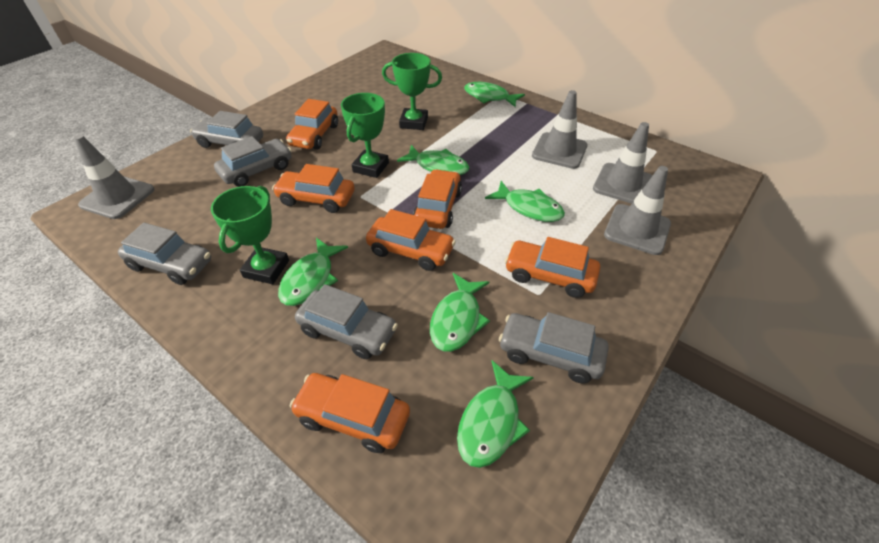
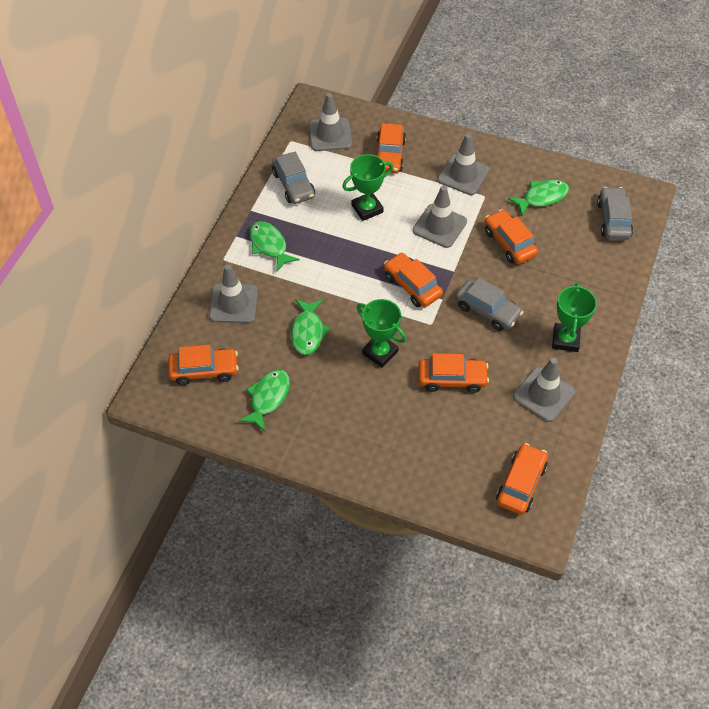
green fish: 6 -> 4
grey car: 5 -> 3
grey traffic cone: 4 -> 5

